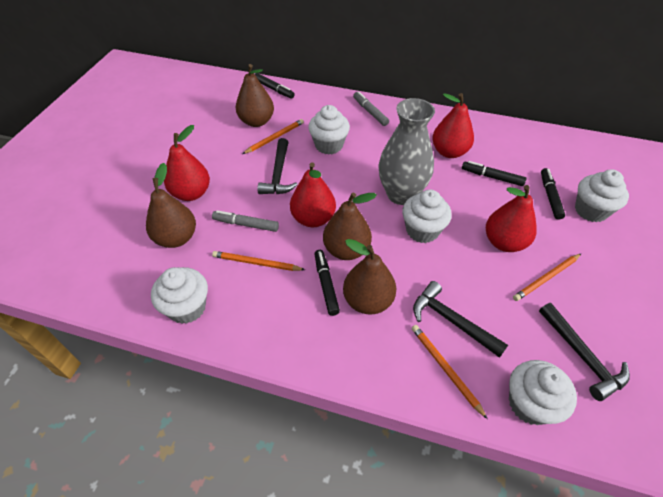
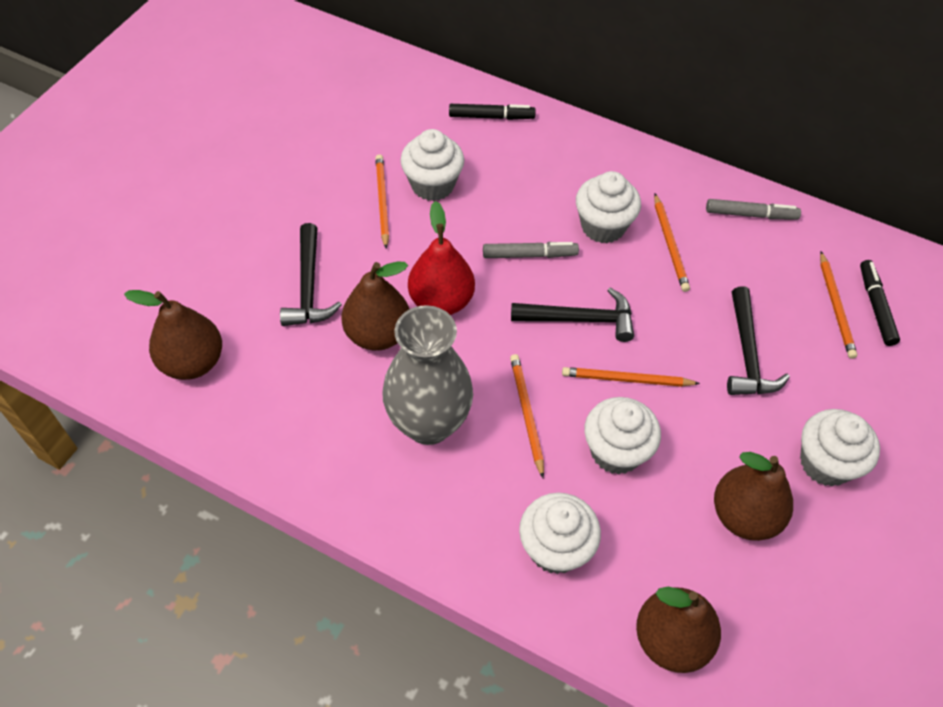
black marker: 4 -> 2
orange pencil: 4 -> 5
red pear: 4 -> 1

